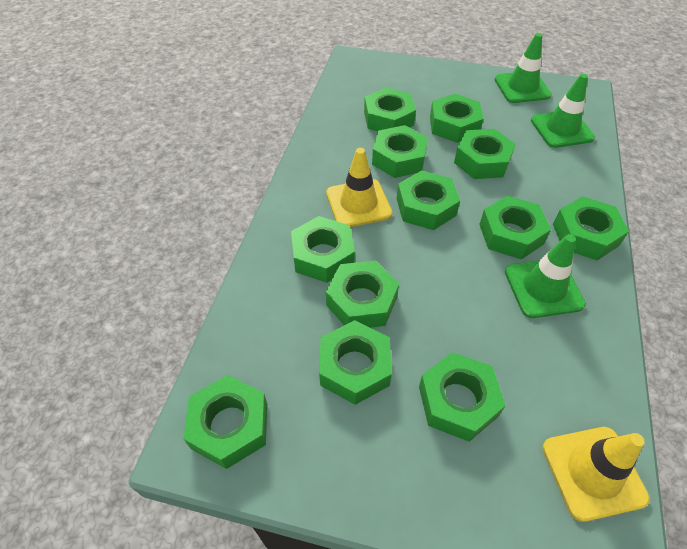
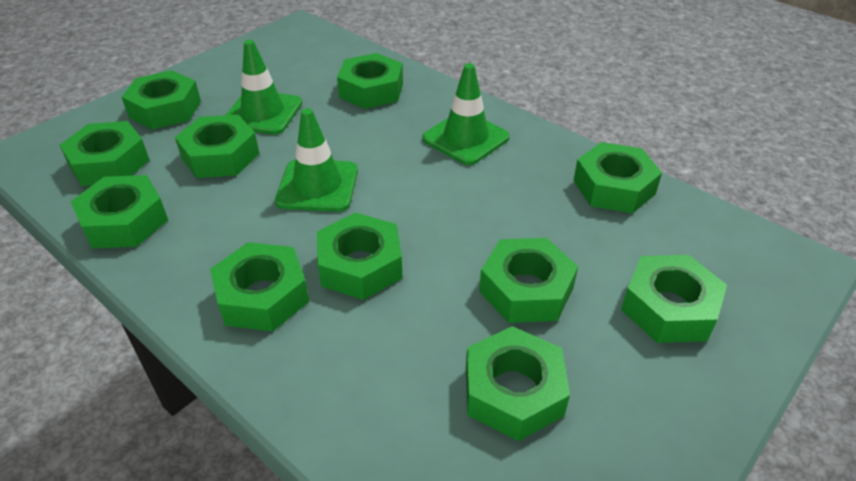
green nut: 12 -> 11
yellow traffic cone: 2 -> 0

